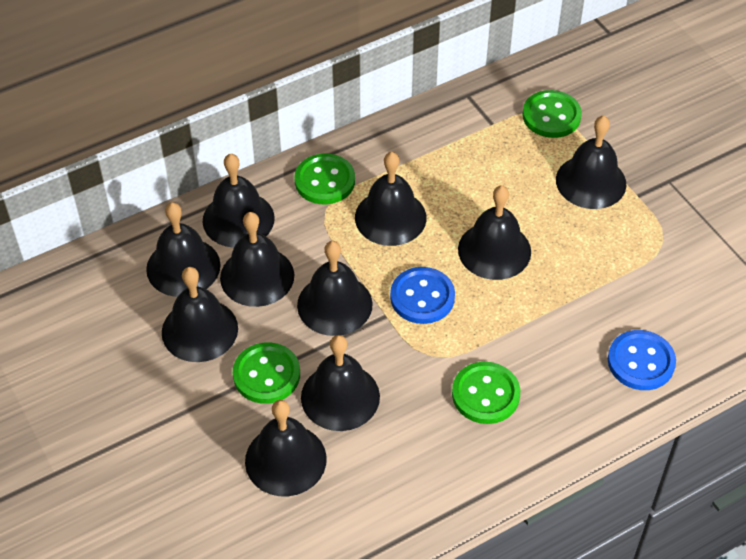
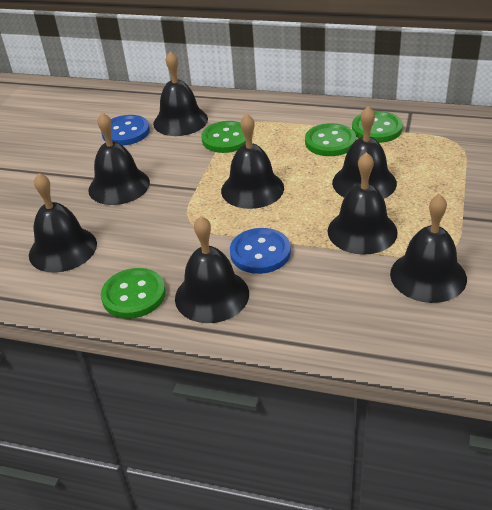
black bell: 10 -> 8

